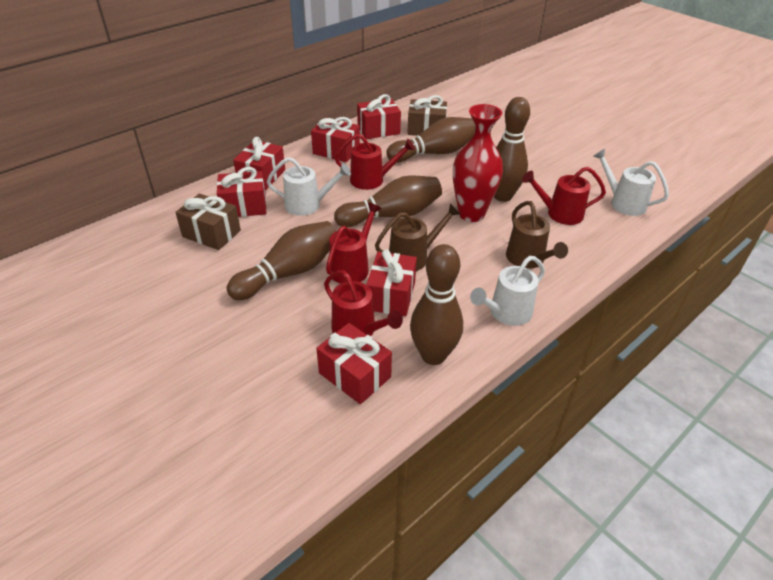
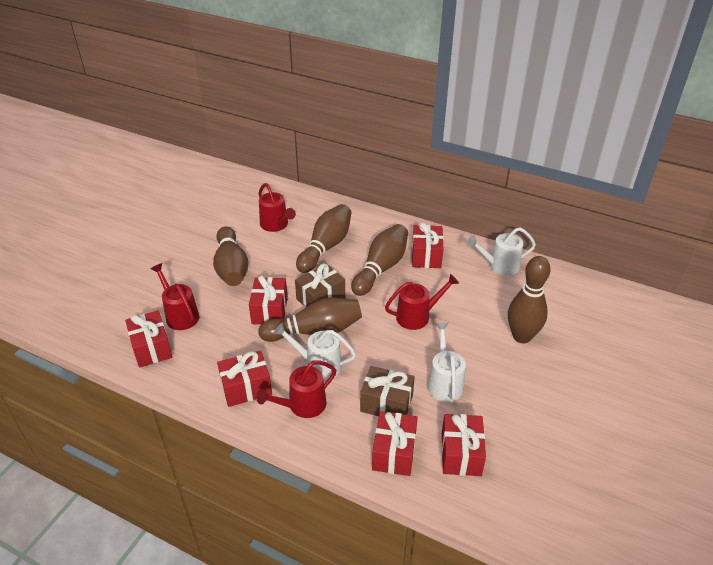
brown watering can: 2 -> 0
red vase: 1 -> 0

